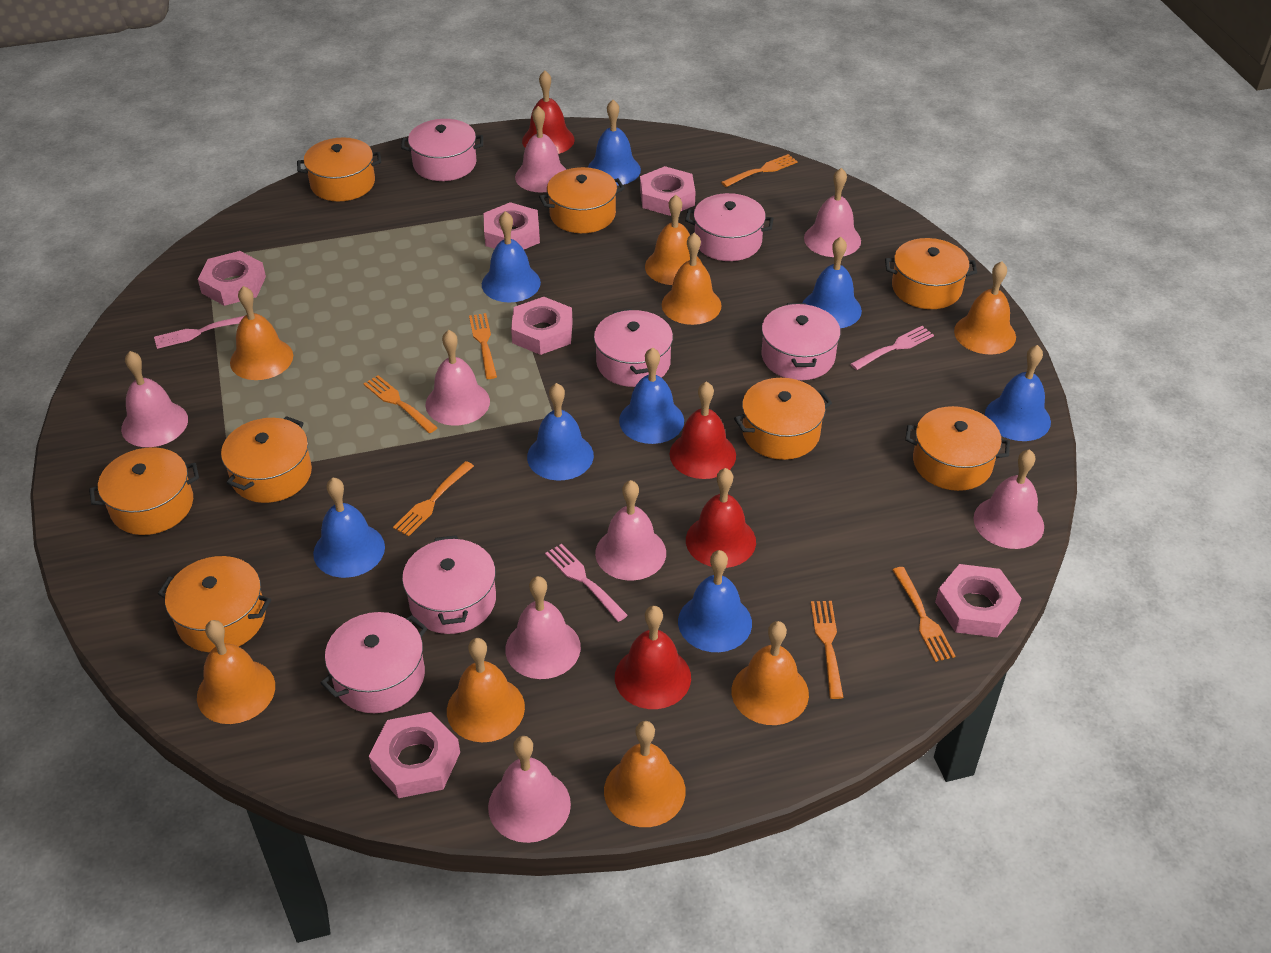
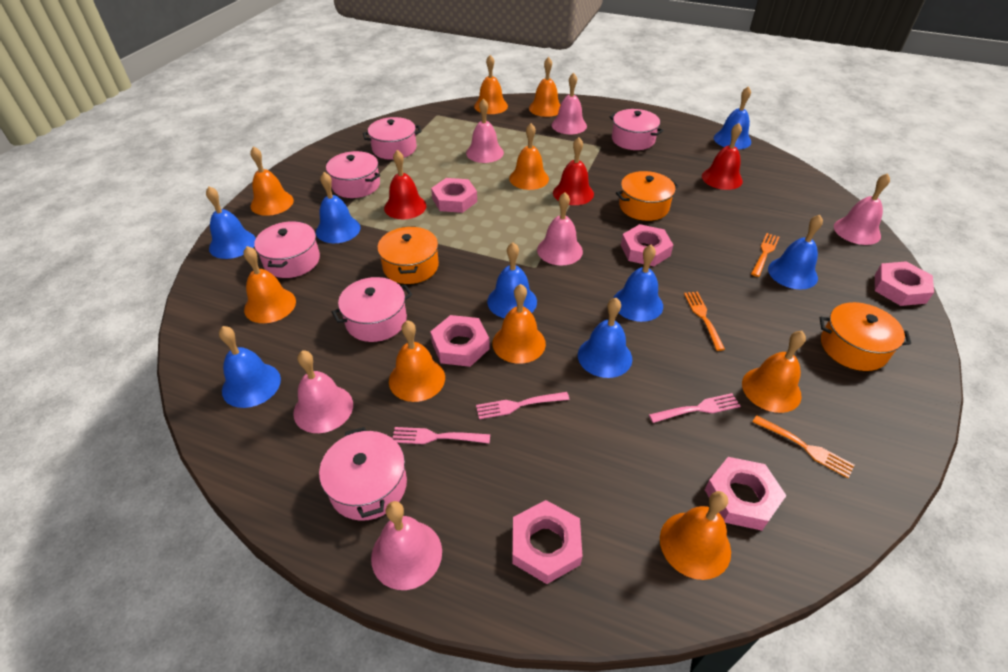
orange bell: 8 -> 9
orange fork: 6 -> 3
orange pot: 8 -> 3
pink bell: 8 -> 6
red bell: 4 -> 3

